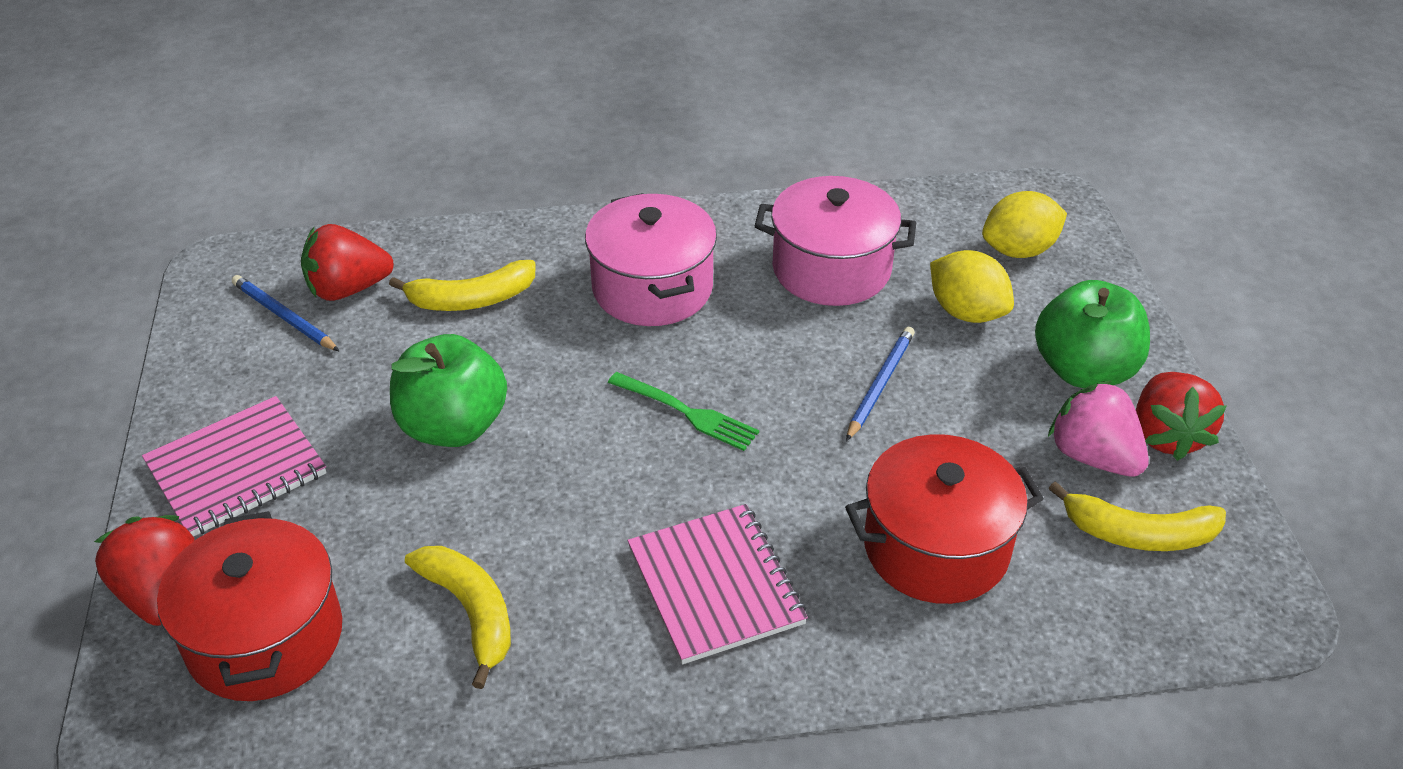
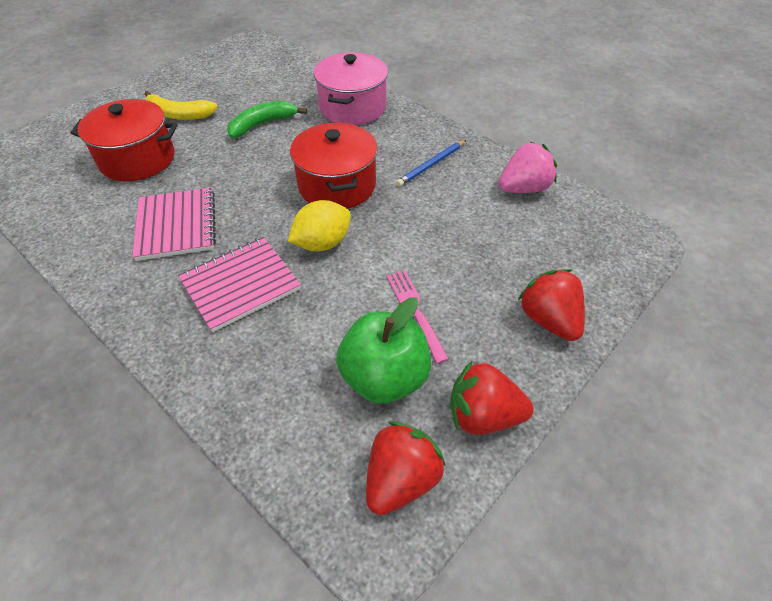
blue pencil: 2 -> 1
green apple: 2 -> 1
green banana: 0 -> 1
green fork: 1 -> 0
pink fork: 0 -> 1
pink pot: 2 -> 1
yellow banana: 3 -> 1
yellow lemon: 2 -> 1

